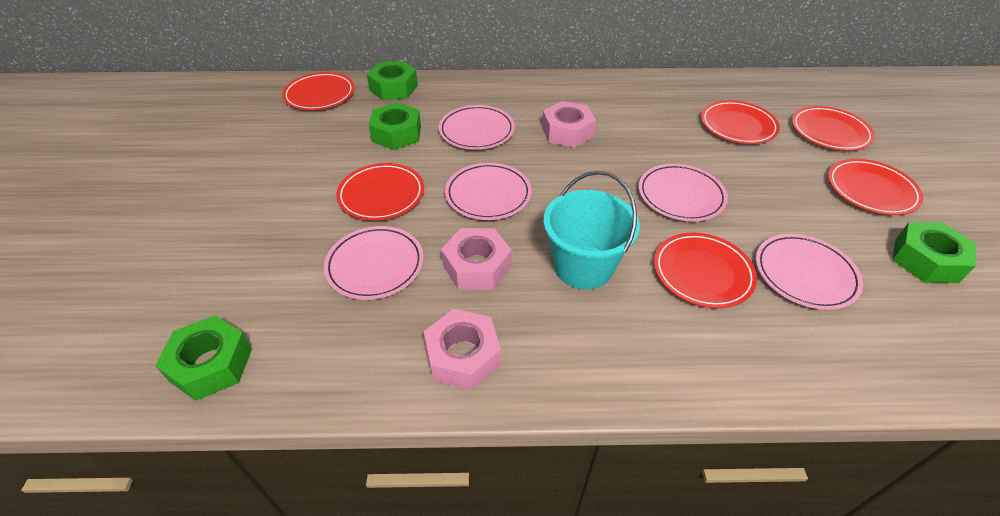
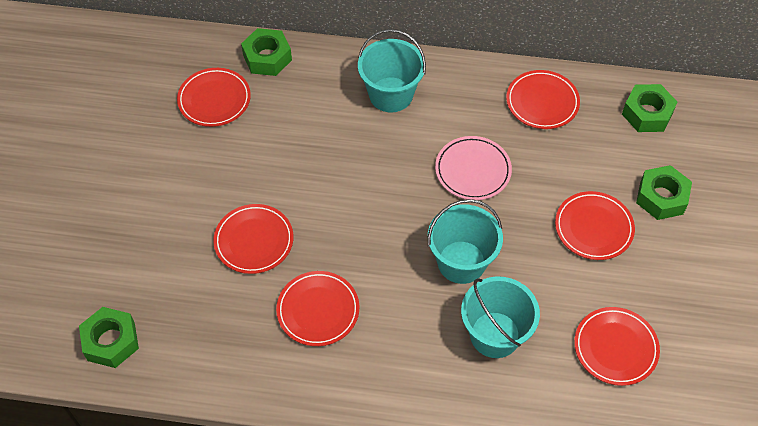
pink nut: 3 -> 0
pink plate: 5 -> 1
turquoise bucket: 1 -> 3

